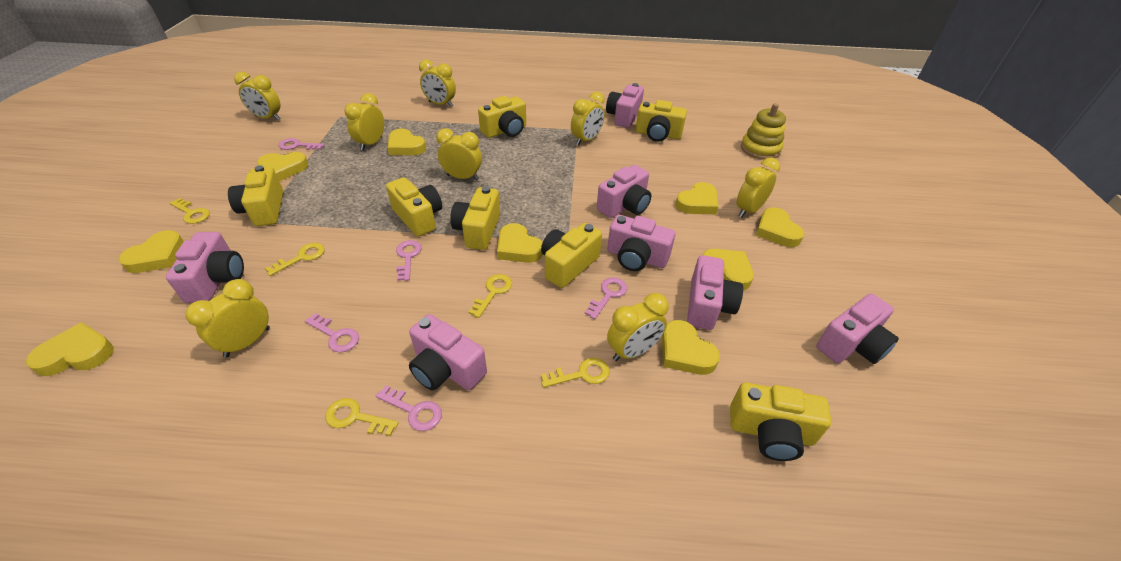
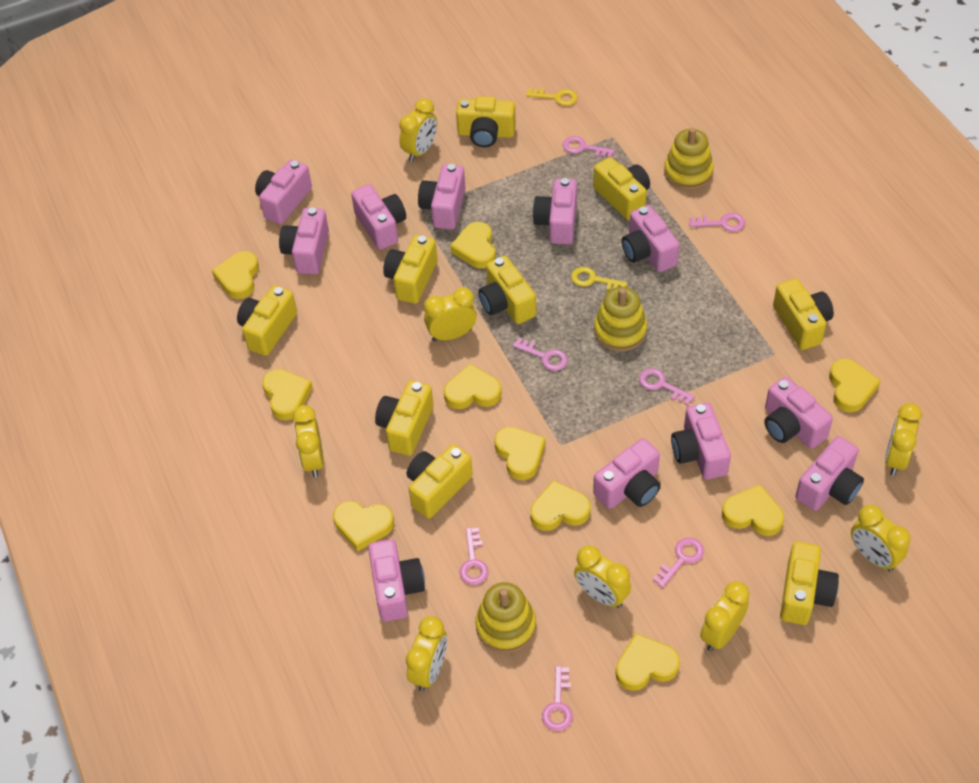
pink camera: 7 -> 11
pink key: 5 -> 7
yellow camera: 7 -> 9
yellow heart: 9 -> 10
yellow key: 5 -> 2
yellow stacking toy: 1 -> 3

